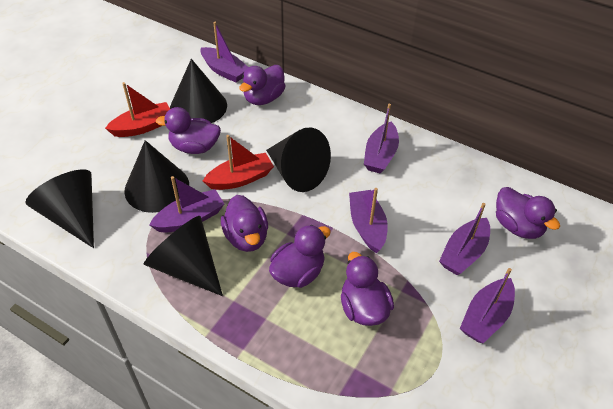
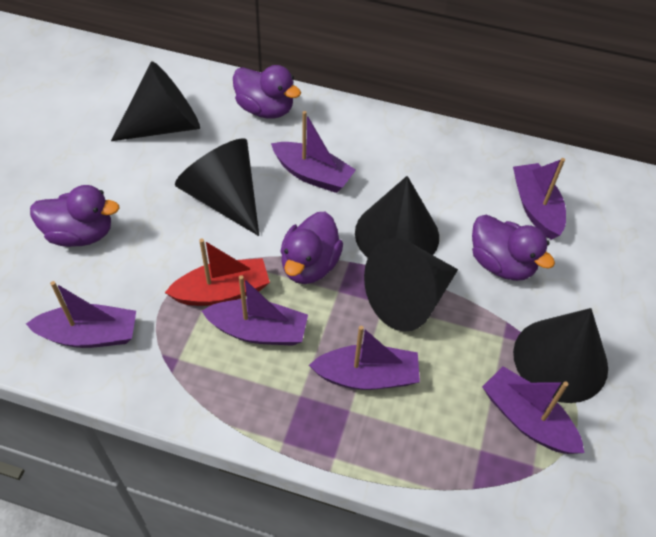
purple duck: 6 -> 4
red boat: 2 -> 1

